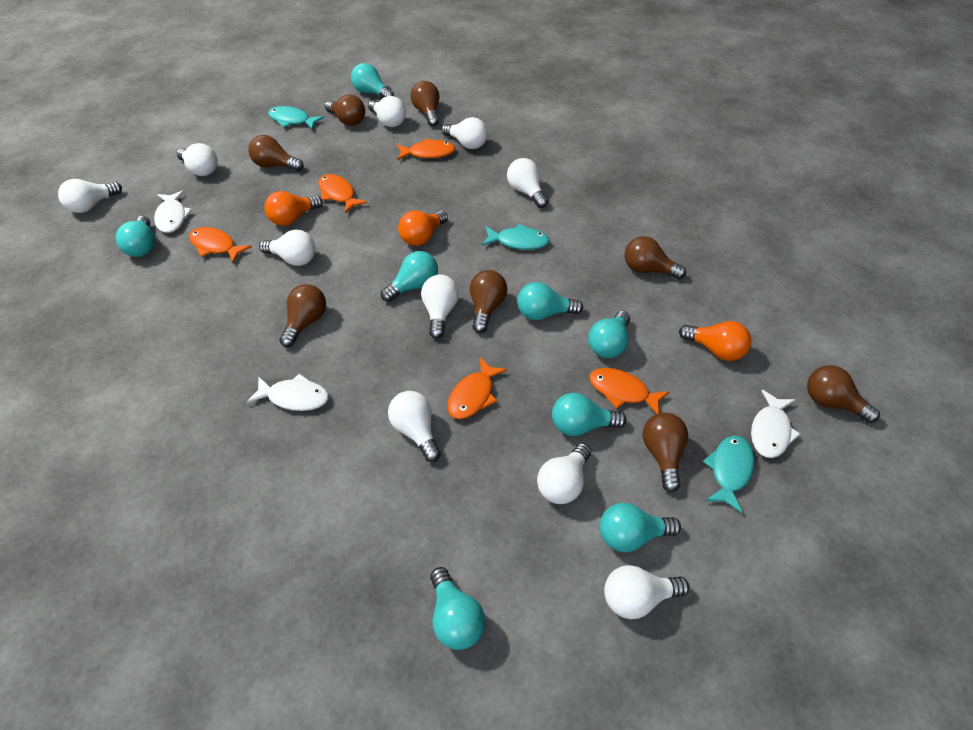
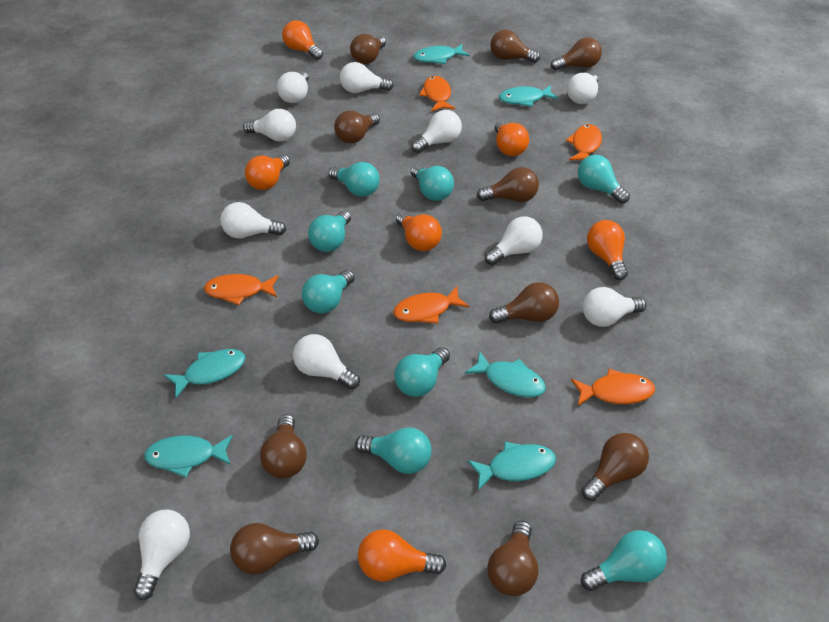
brown light bulb: 8 -> 10
orange light bulb: 3 -> 6
turquoise fish: 3 -> 6
white fish: 3 -> 0

